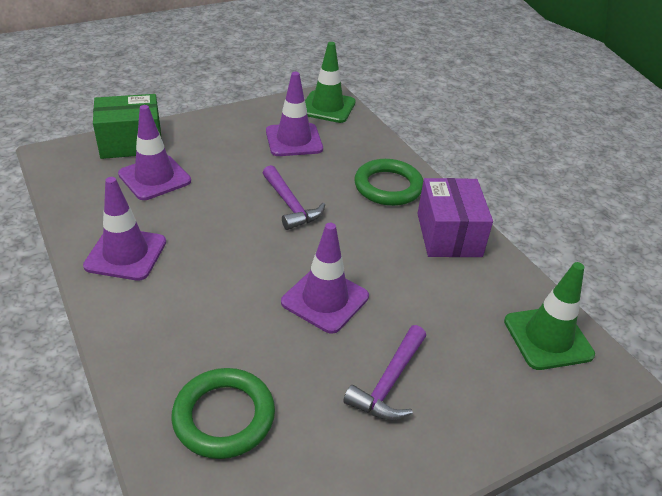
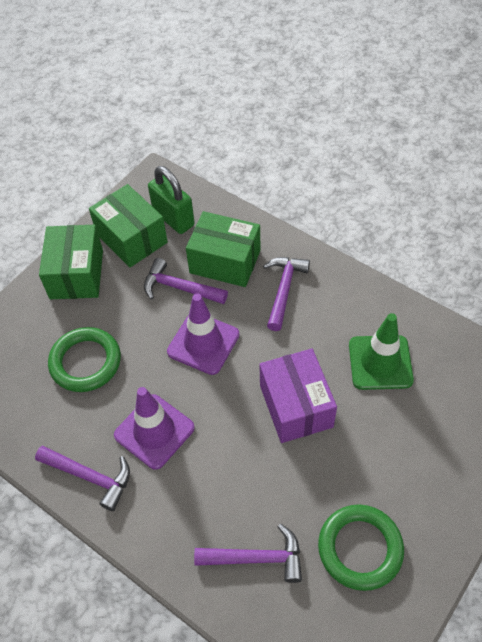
green box: 1 -> 3
green padlock: 0 -> 1
green traffic cone: 2 -> 1
purple hammer: 2 -> 4
purple traffic cone: 4 -> 2

